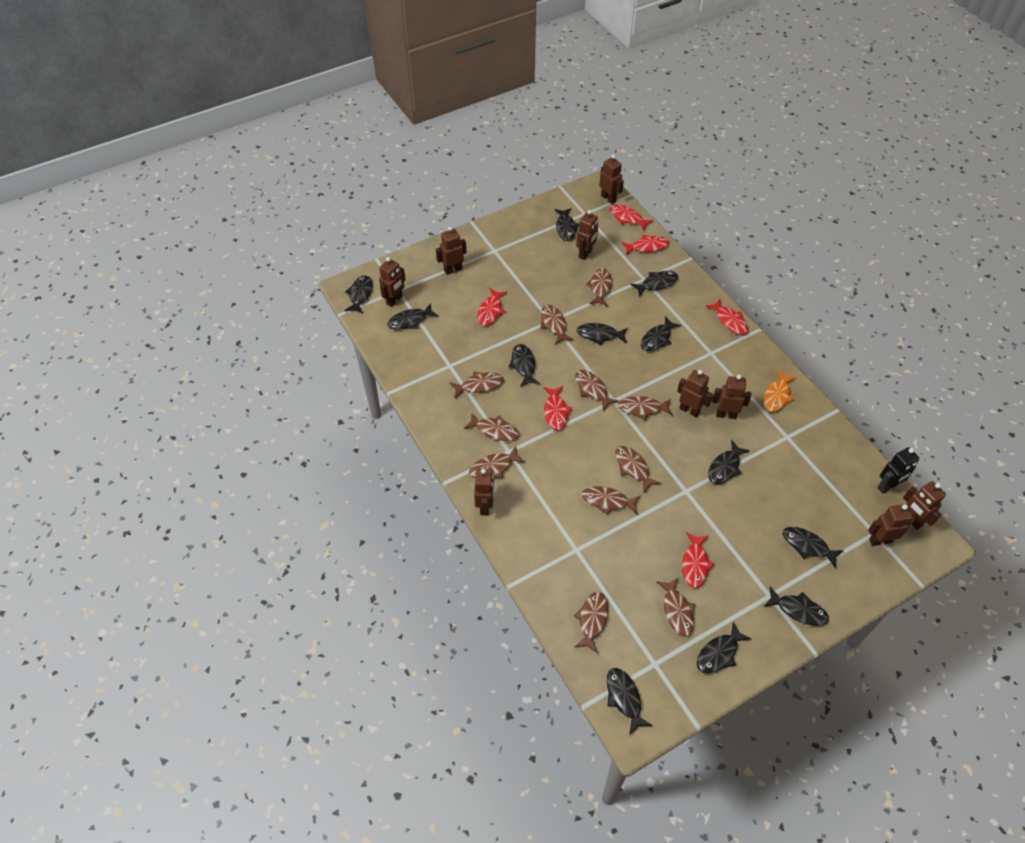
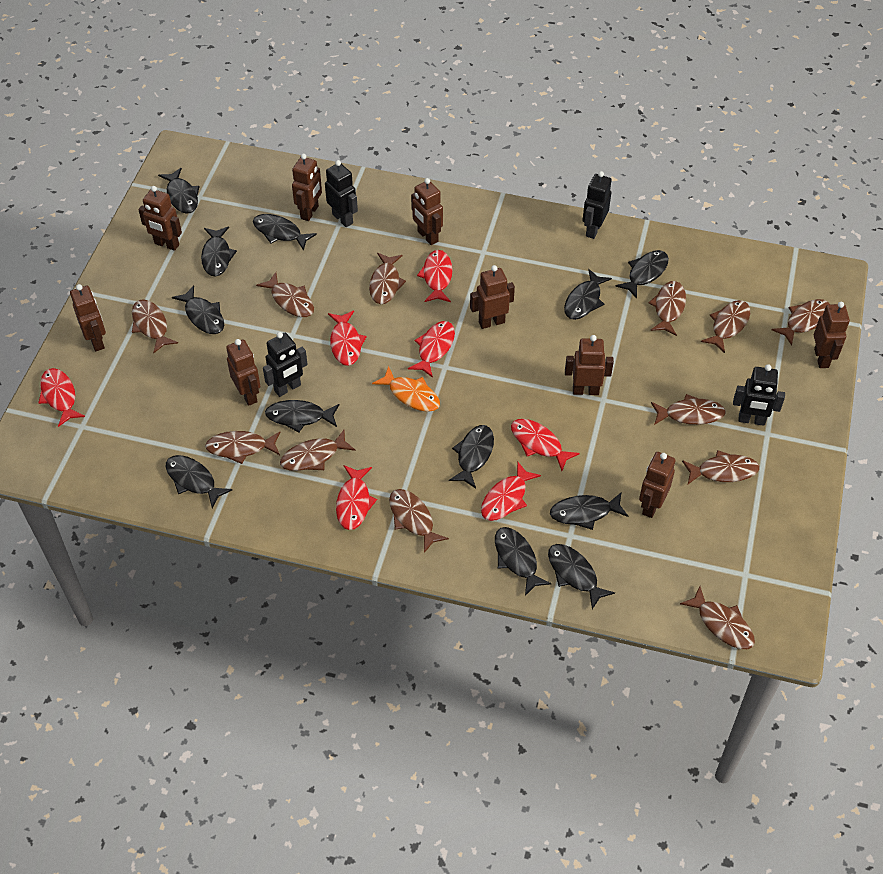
black robot: 1 -> 4
brown fish: 11 -> 12
red fish: 6 -> 7

